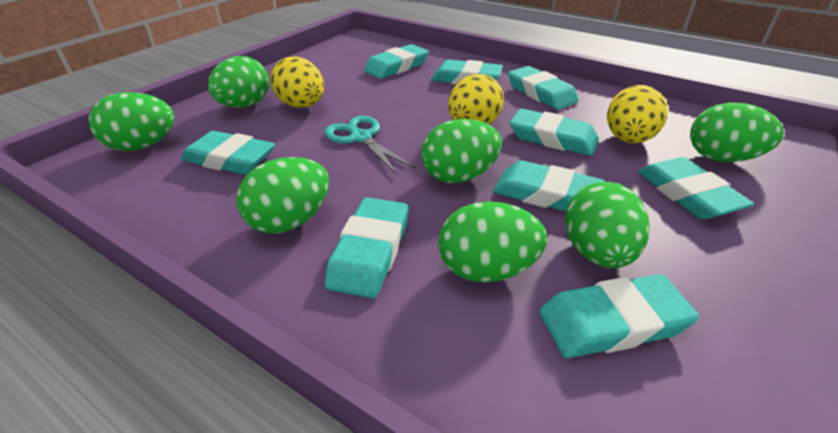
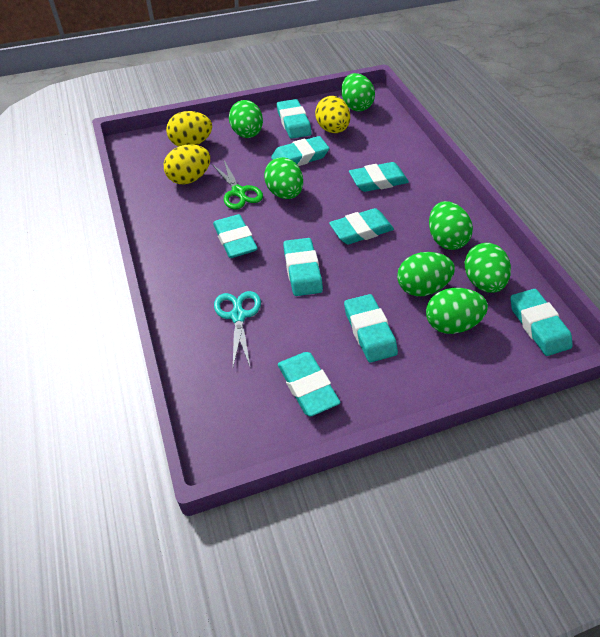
green scissors: 0 -> 1

